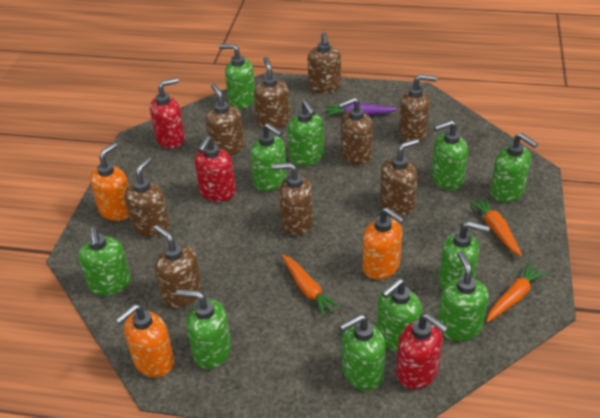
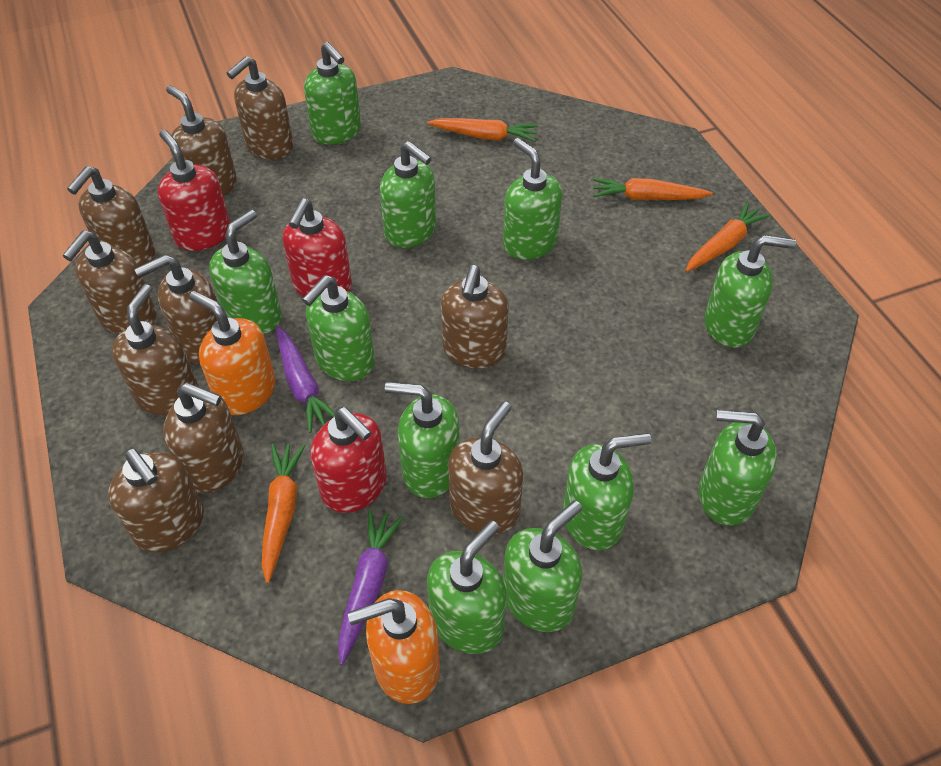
brown soap dispenser: 9 -> 10
orange carrot: 3 -> 4
orange soap dispenser: 3 -> 2
purple carrot: 1 -> 2

